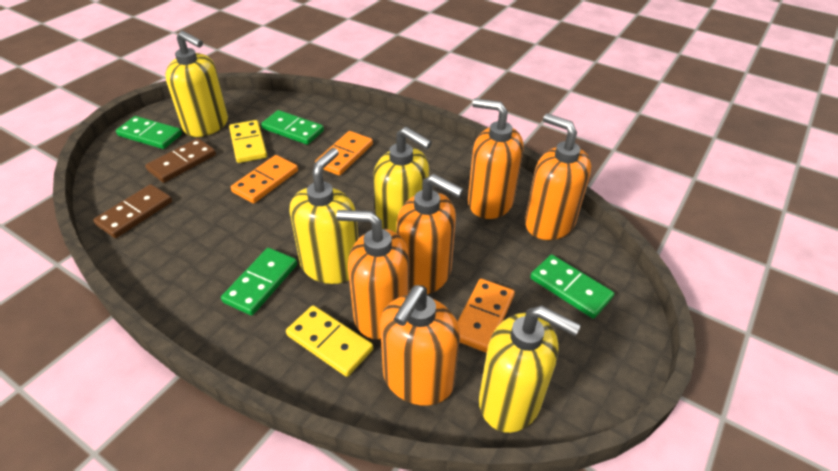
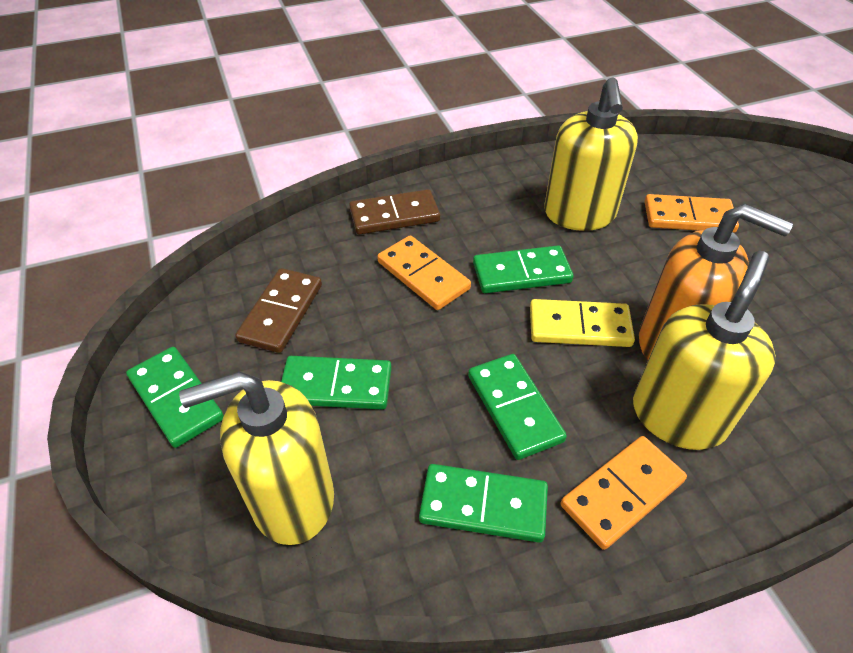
green domino: 4 -> 5
orange soap dispenser: 5 -> 1
yellow domino: 2 -> 1
yellow soap dispenser: 4 -> 3

